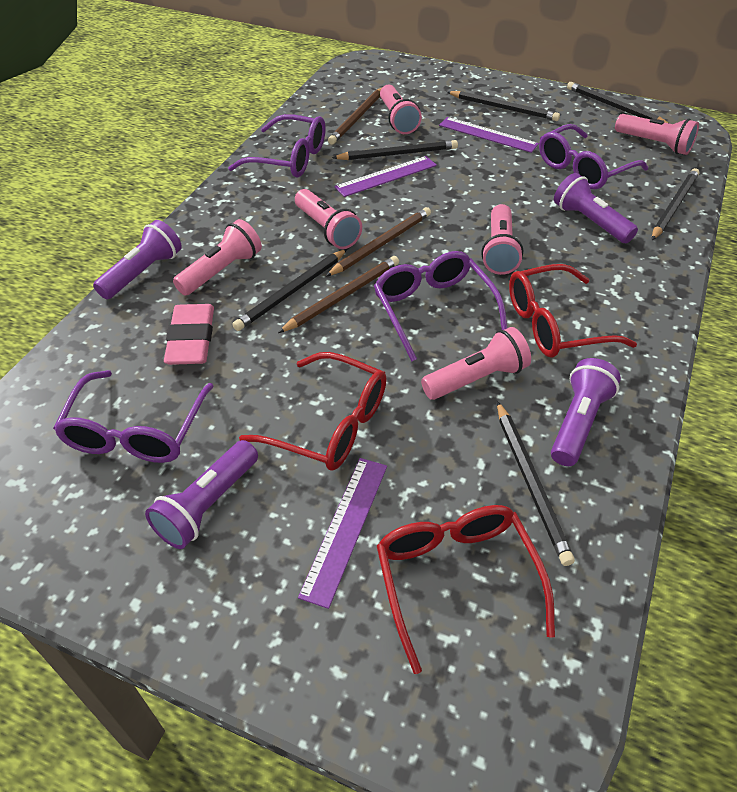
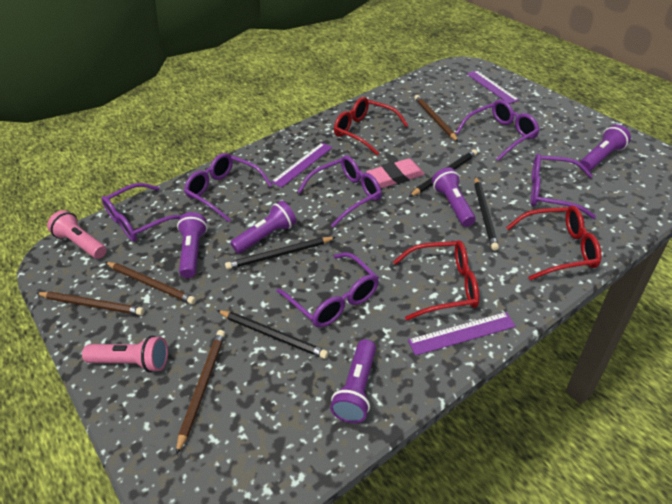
black pencil: 6 -> 4
brown pencil: 3 -> 4
pink flashlight: 6 -> 2
purple flashlight: 4 -> 5
purple glasses: 4 -> 6

